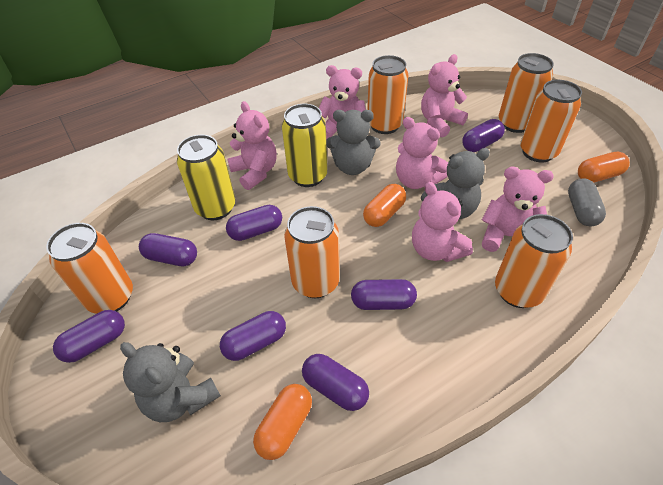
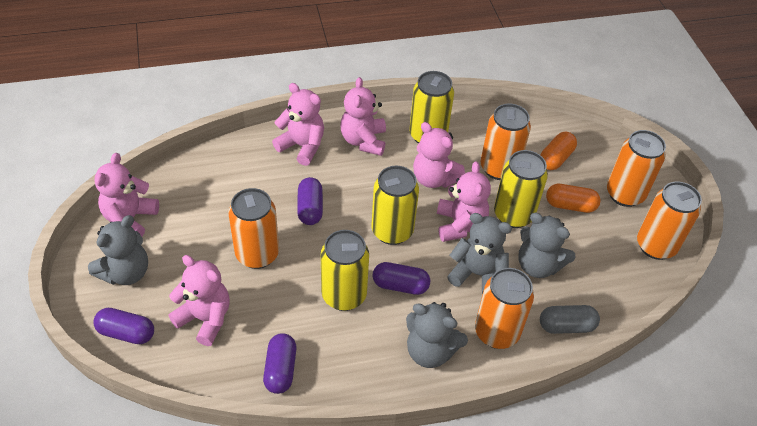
grey teddy bear: 3 -> 4
orange can: 6 -> 5
orange capsule: 3 -> 2
purple capsule: 7 -> 4
yellow can: 2 -> 4

